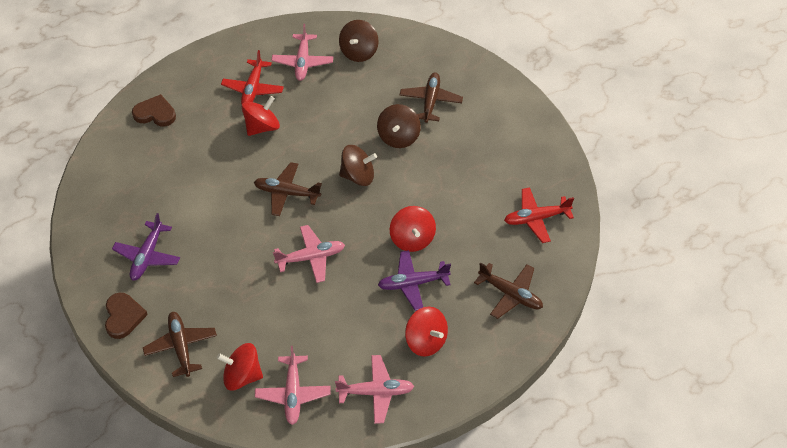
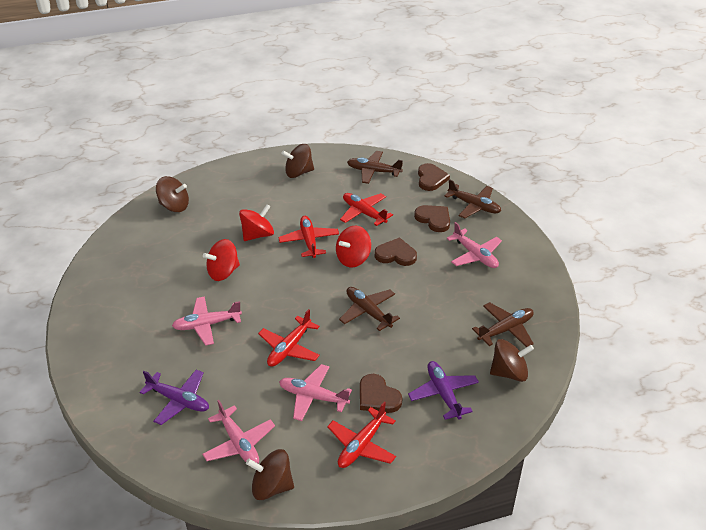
brown heart: 2 -> 4
brown spinning top: 3 -> 4
red plane: 2 -> 4
red spinning top: 4 -> 3

